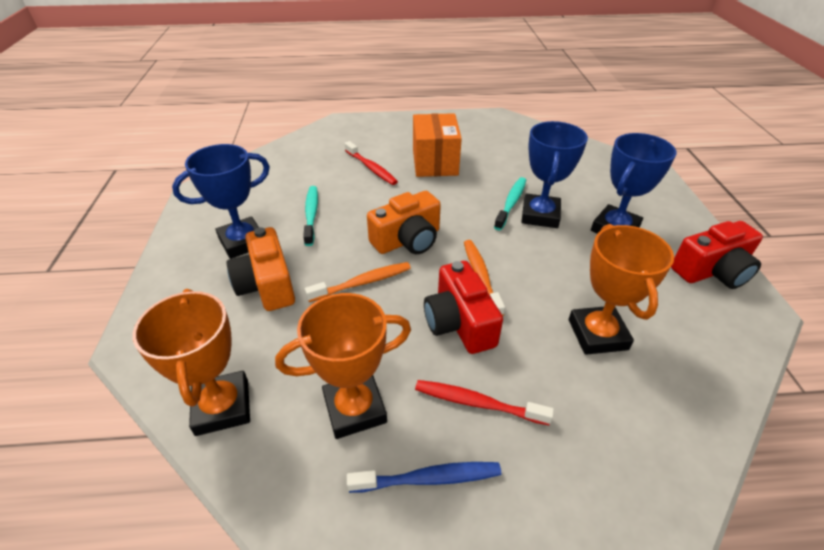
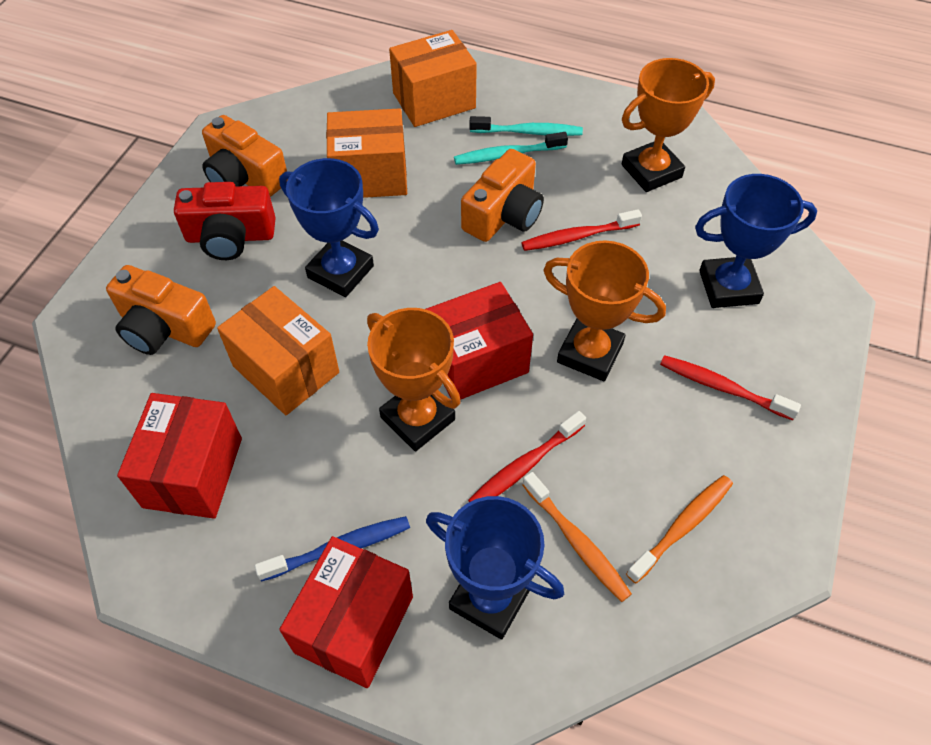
orange box: 1 -> 3
orange camera: 2 -> 3
red box: 0 -> 3
red camera: 2 -> 1
red toothbrush: 2 -> 3

